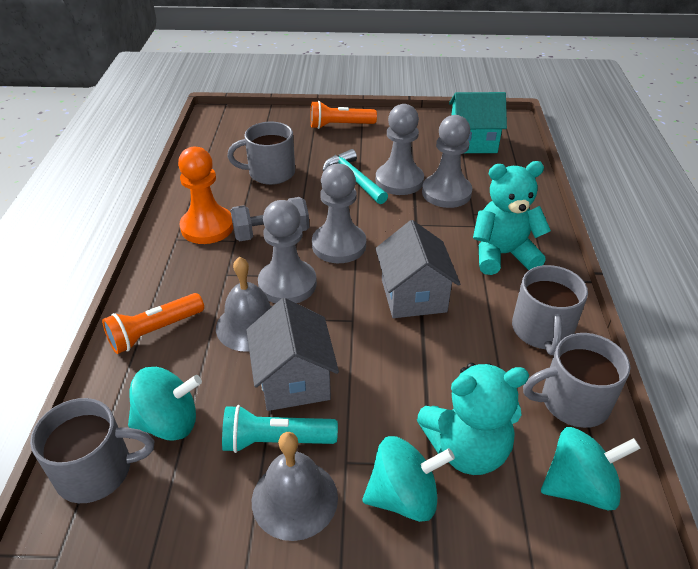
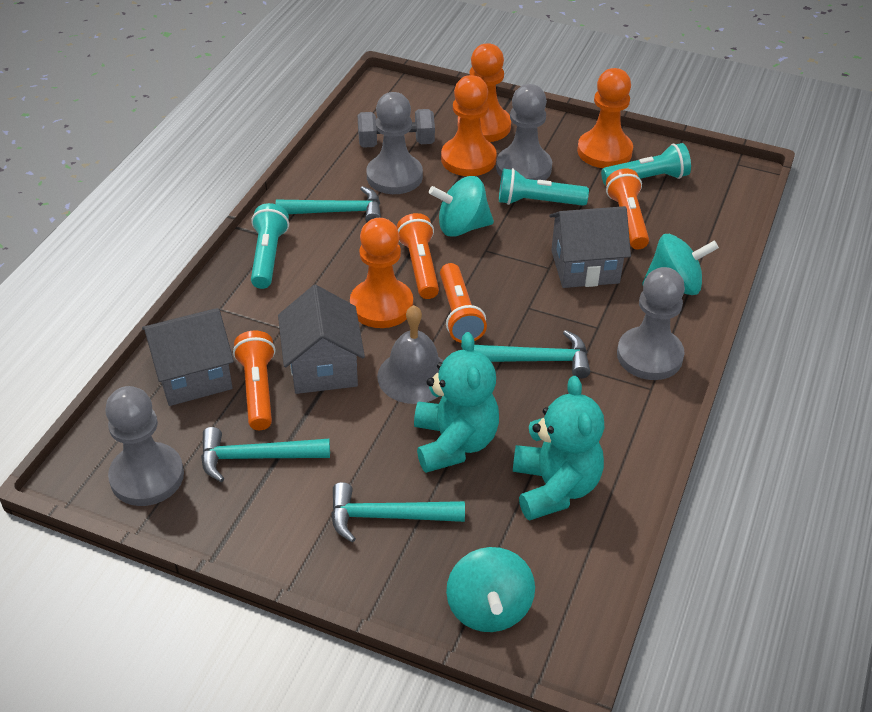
grey bell: 2 -> 1
grey house: 2 -> 3
grey mug: 4 -> 0
orange flashlight: 2 -> 4
orange pawn: 1 -> 4
turquoise flashlight: 1 -> 3
turquoise hammer: 1 -> 4
turquoise house: 1 -> 0

